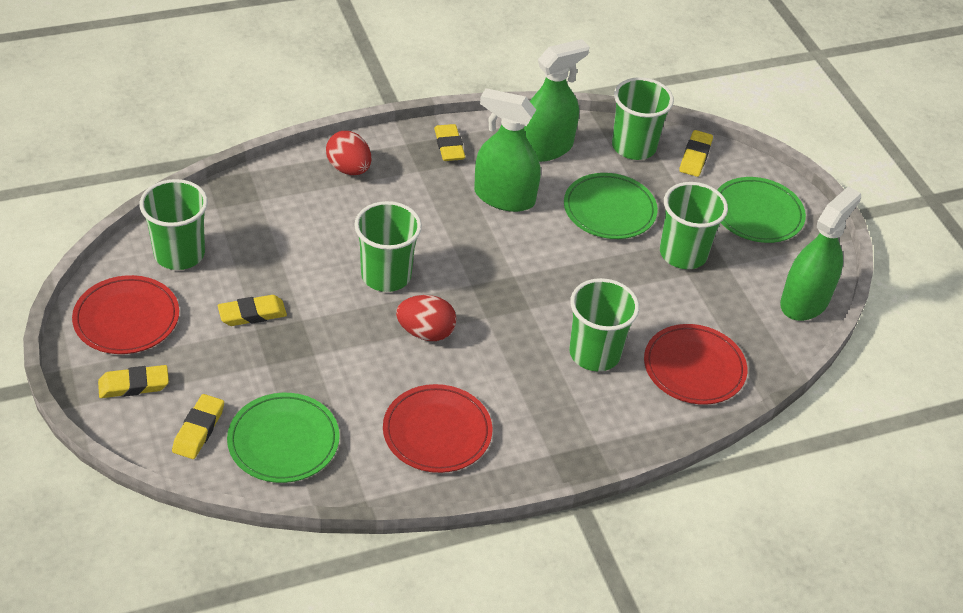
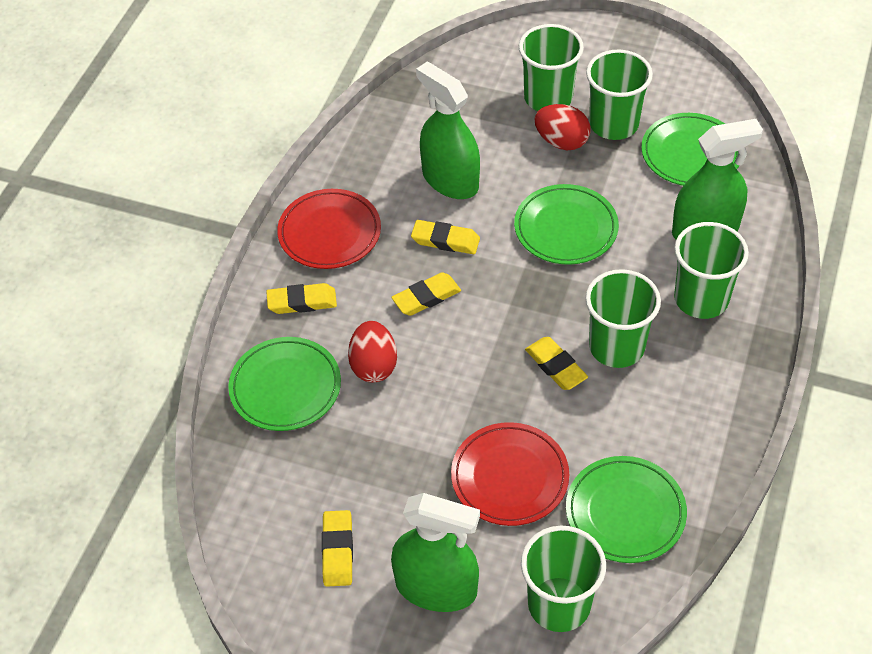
green plate: 3 -> 4
red plate: 3 -> 2

